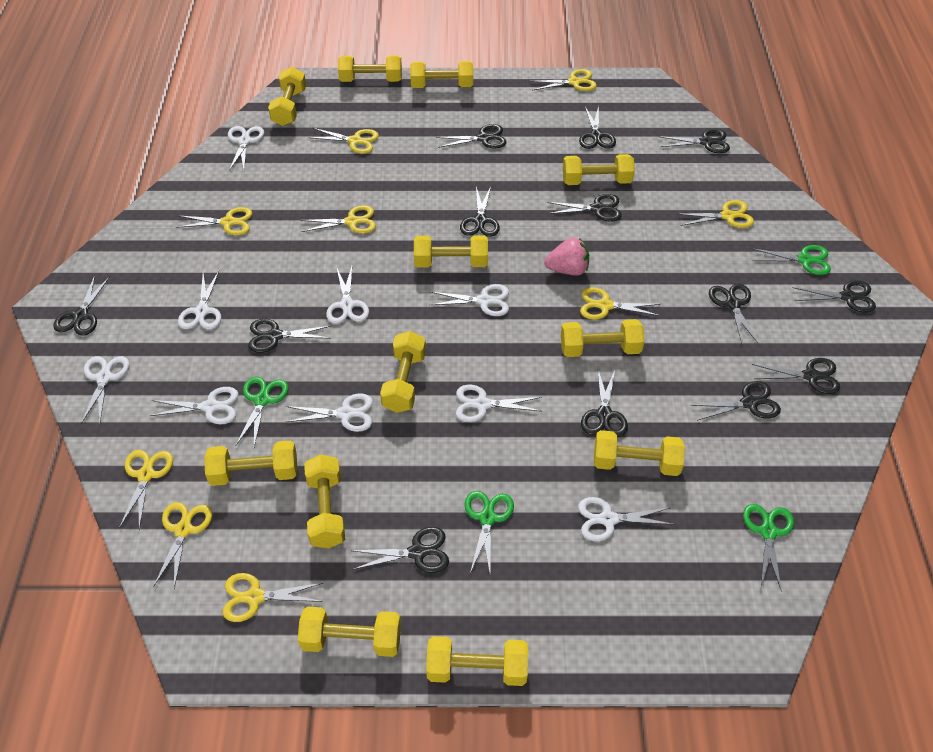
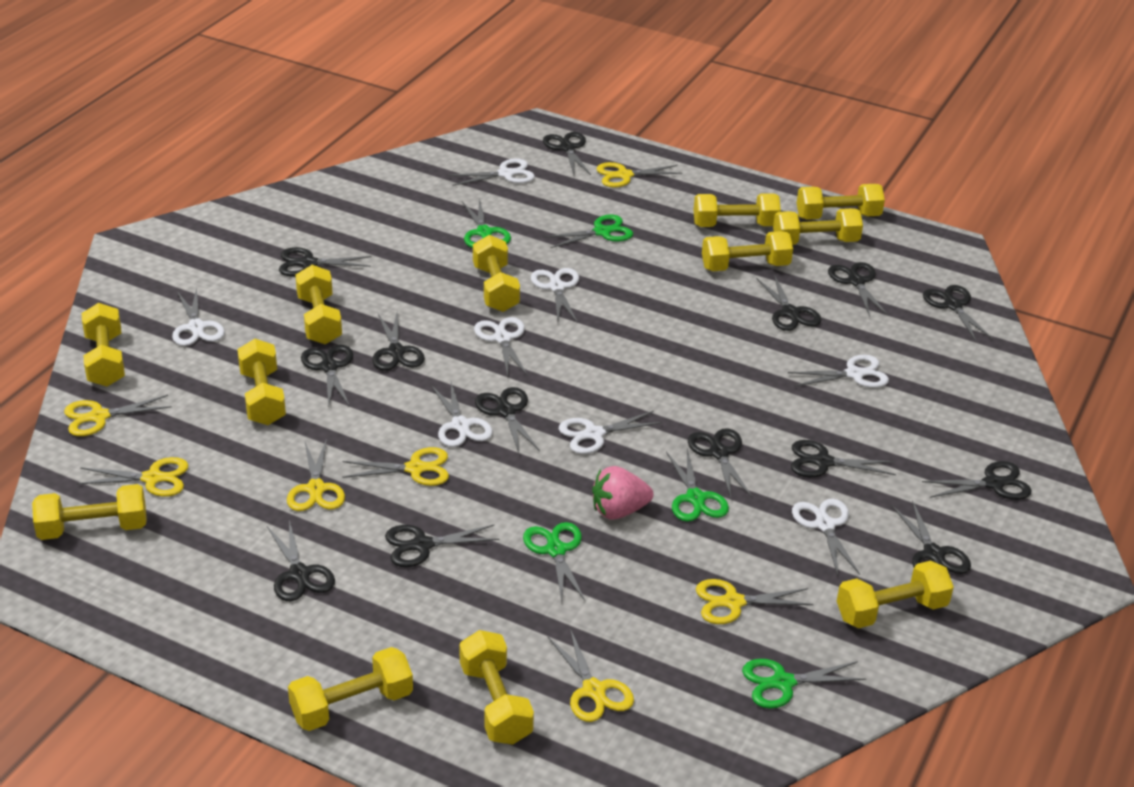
black scissors: 13 -> 14
green scissors: 4 -> 5
white scissors: 9 -> 8
yellow scissors: 9 -> 7

